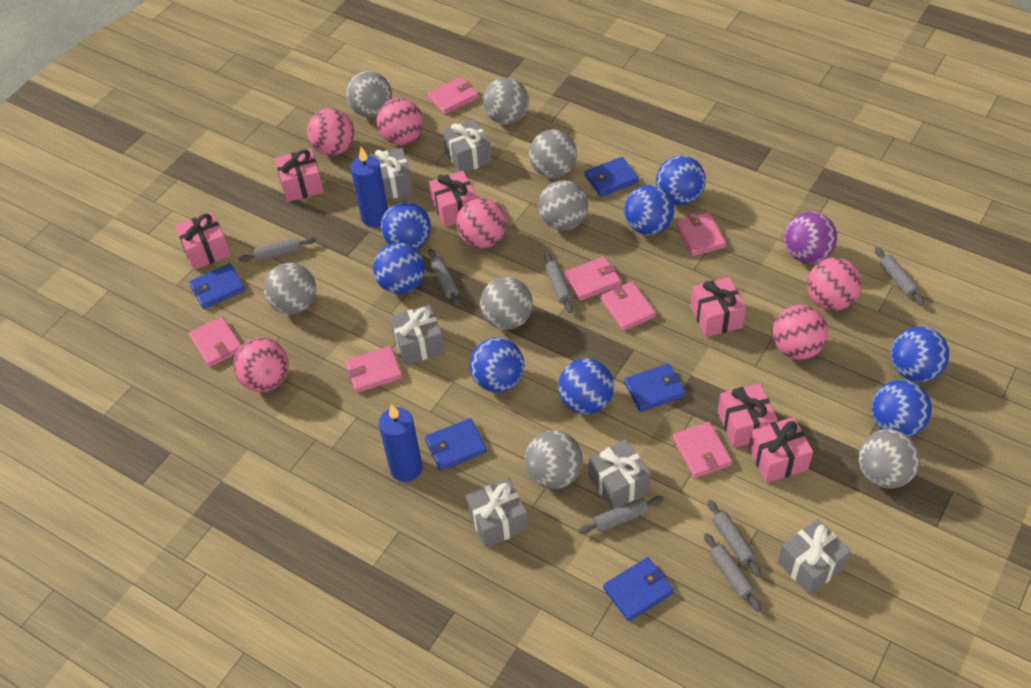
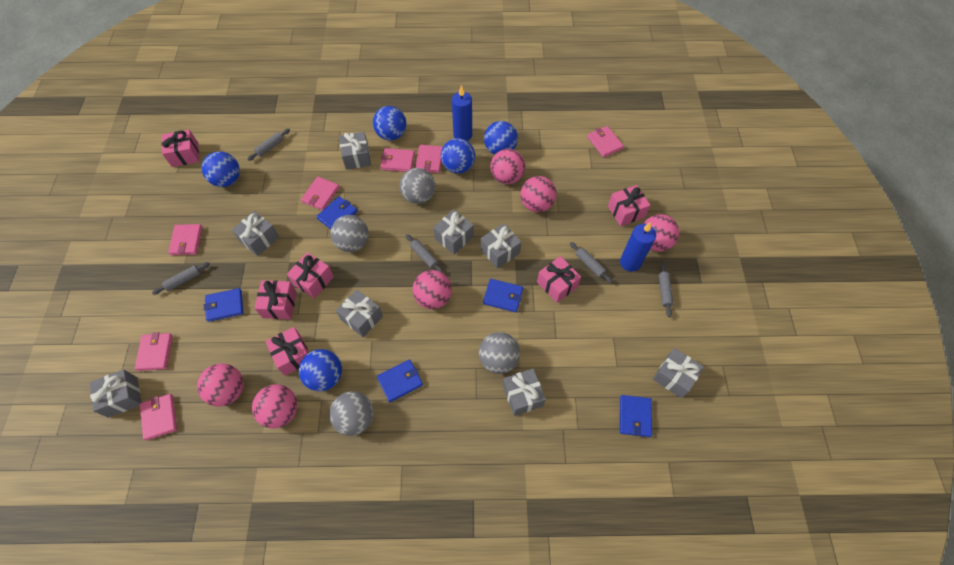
blue ball: 8 -> 5
grey ball: 8 -> 4
grey gift: 6 -> 8
grey rolling pin: 7 -> 5
purple ball: 1 -> 0

